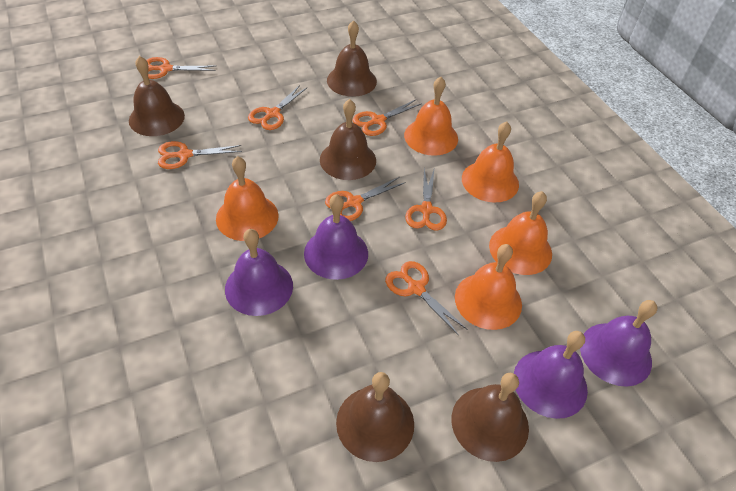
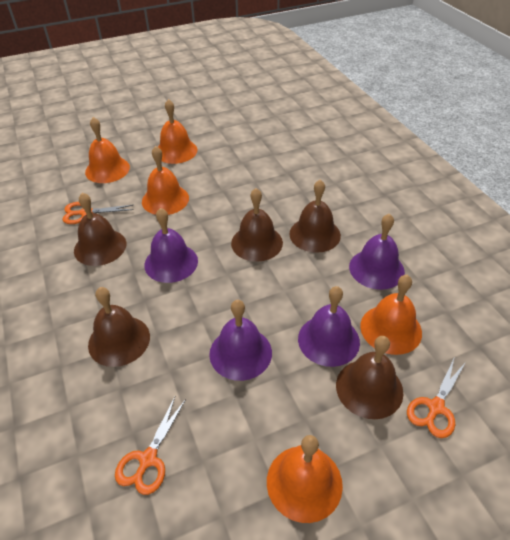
orange scissors: 7 -> 3

